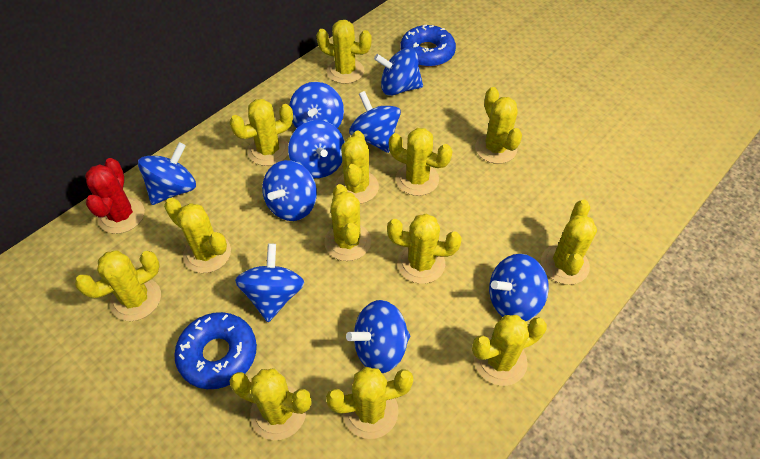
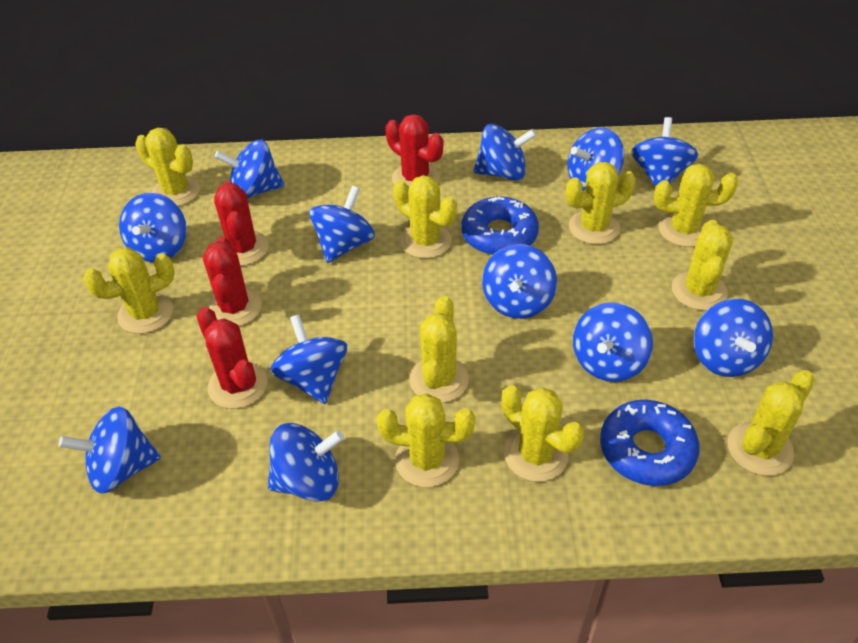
blue spinning top: 9 -> 12
red cactus: 1 -> 4
yellow cactus: 13 -> 10

